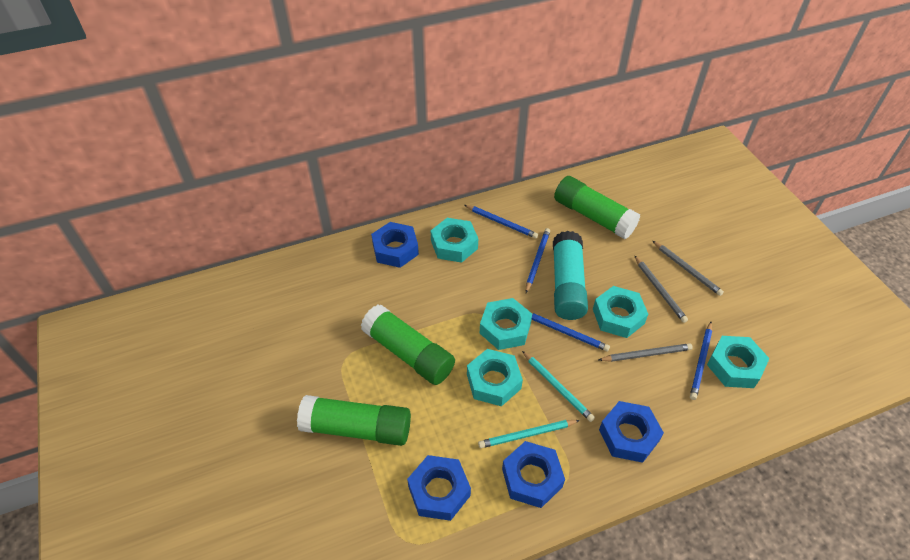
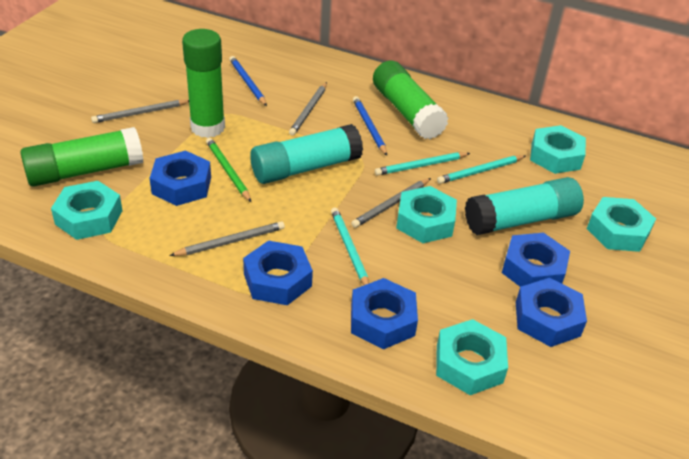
blue nut: 4 -> 5
blue pencil: 4 -> 2
green pencil: 0 -> 1
grey pencil: 3 -> 4
turquoise glue stick: 1 -> 2
turquoise pencil: 2 -> 3

